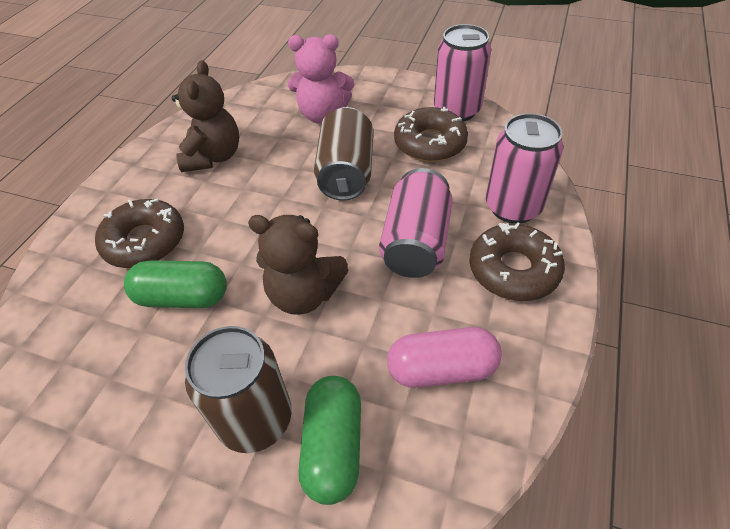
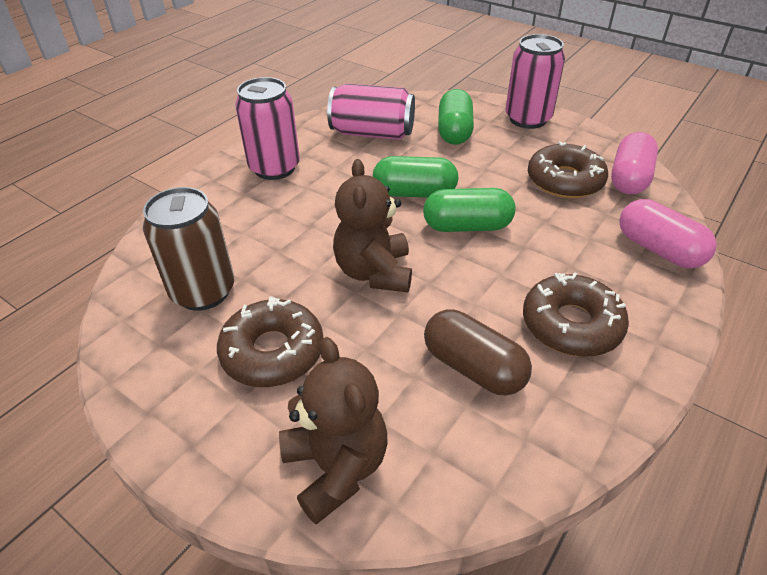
brown can: 2 -> 1
brown capsule: 0 -> 1
green capsule: 2 -> 3
pink capsule: 1 -> 2
pink teddy bear: 1 -> 0

